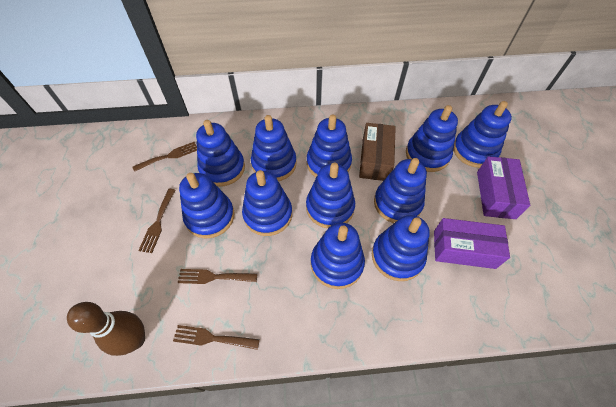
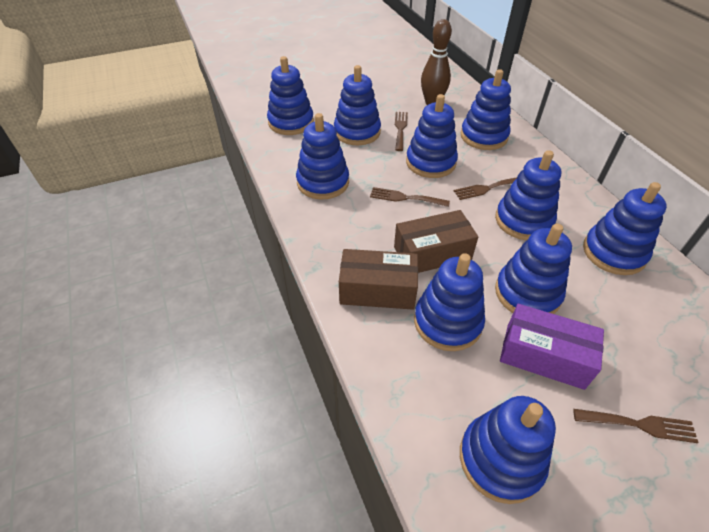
blue stacking toy: 11 -> 10
brown box: 1 -> 2
purple box: 2 -> 1

